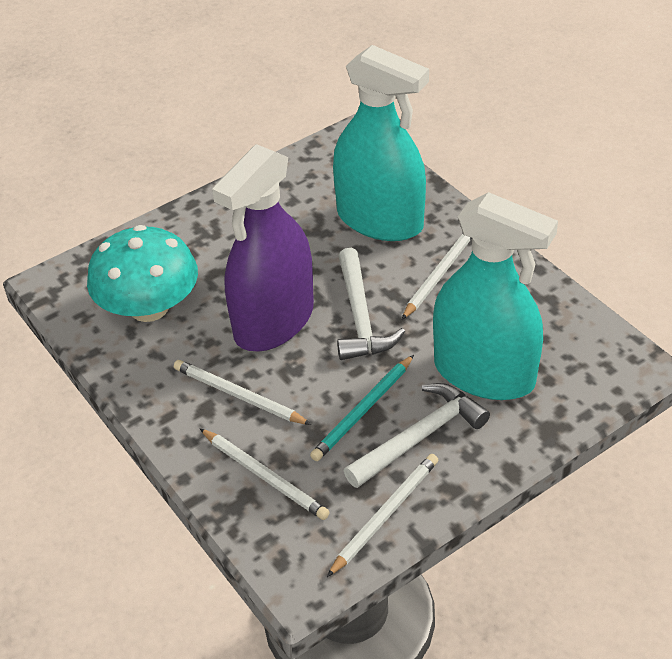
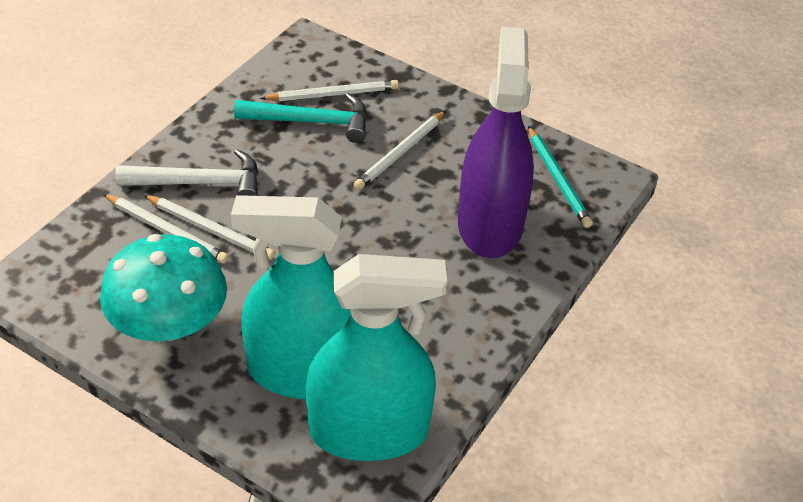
turquoise hammer: 0 -> 1
white hammer: 2 -> 1

